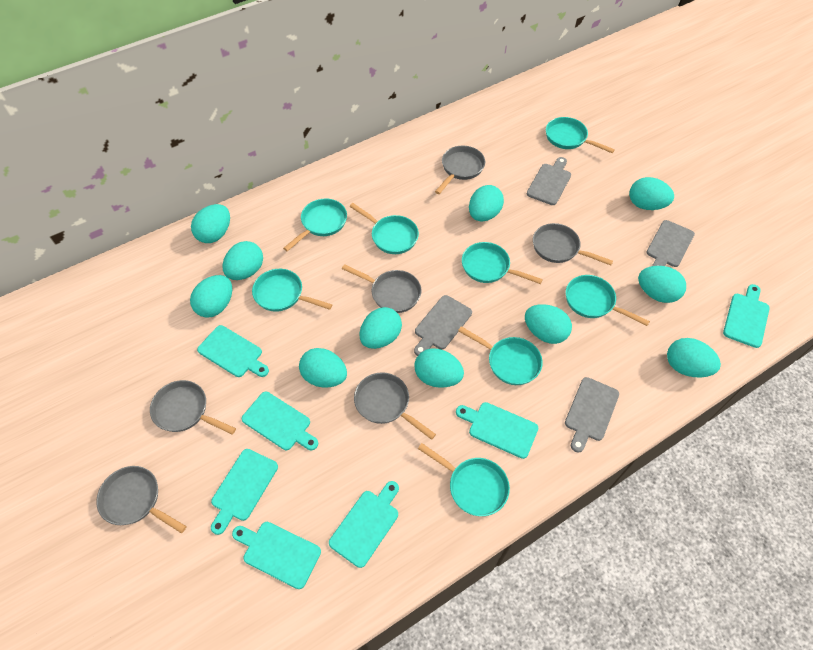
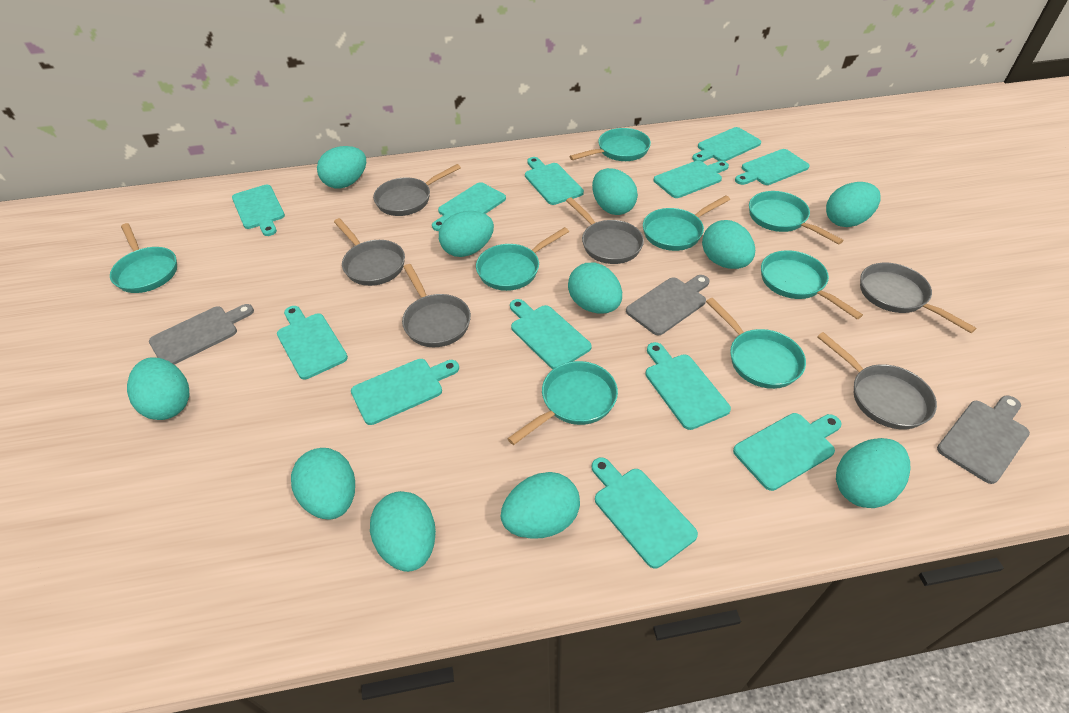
grey cutting board: 4 -> 3
turquoise cutting board: 7 -> 12

